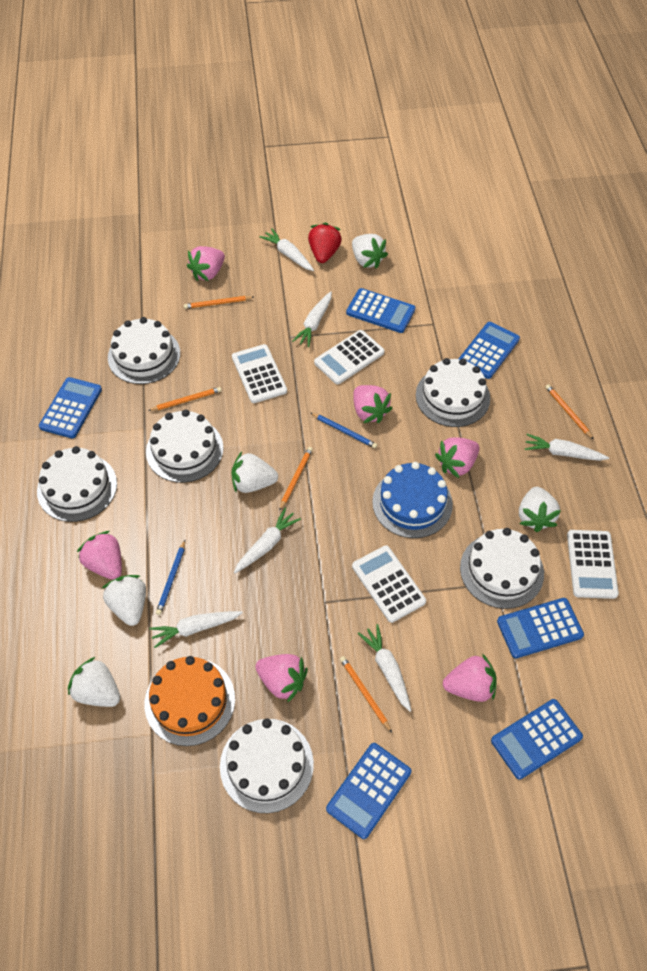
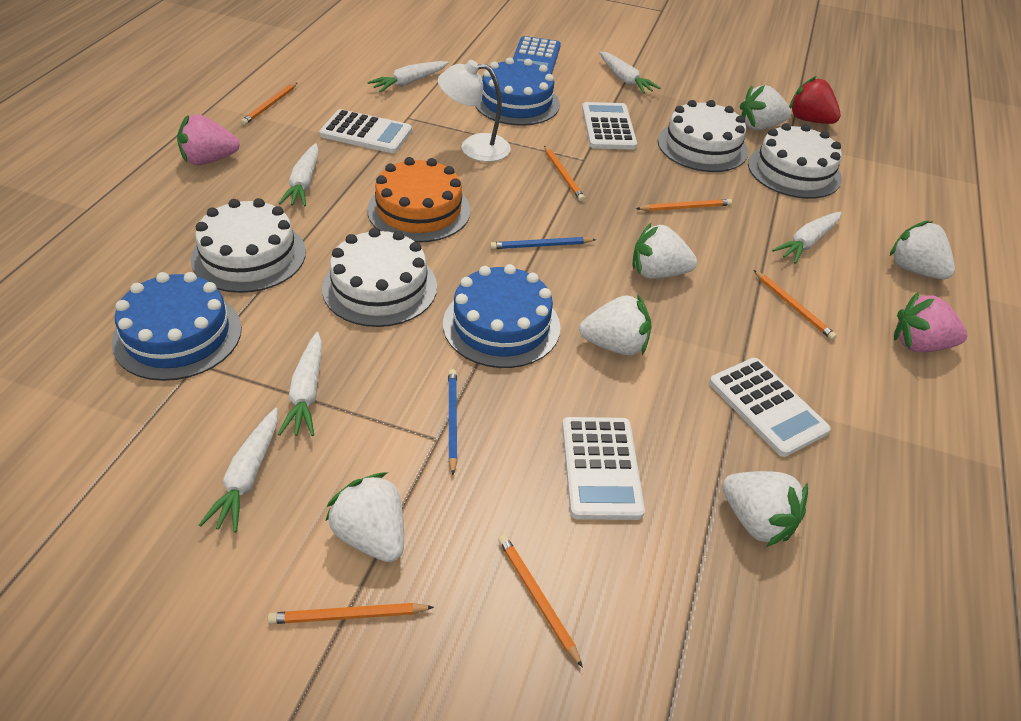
blue cake: 1 -> 3
blue calculator: 6 -> 1
orange pencil: 5 -> 6
pink strawberry: 6 -> 2
white cake: 6 -> 4
white lamp: 0 -> 1
white strawberry: 5 -> 6

